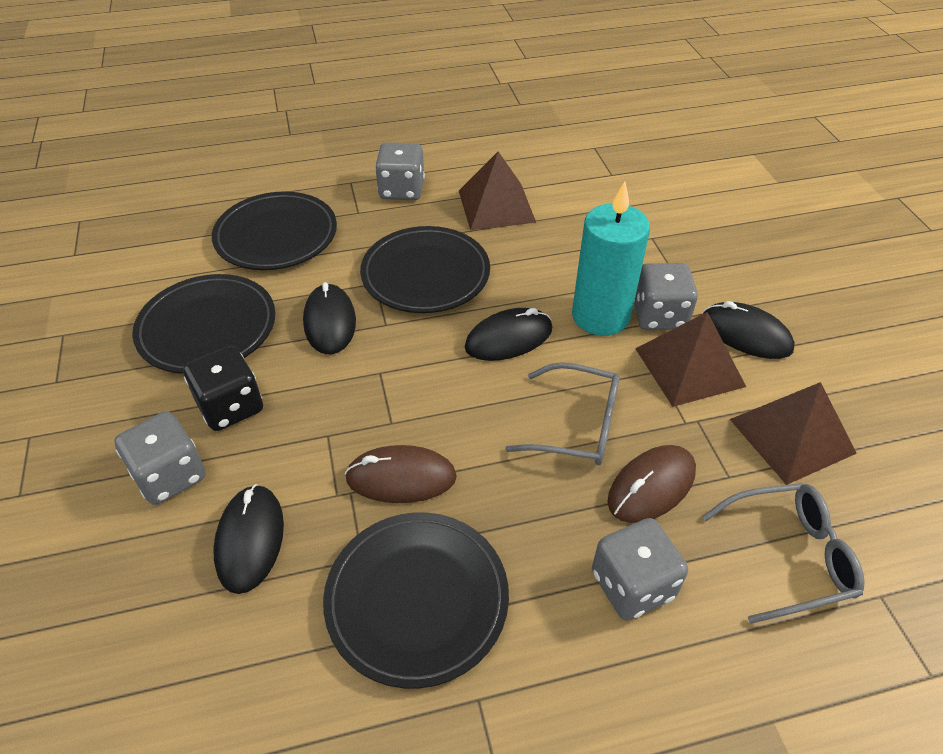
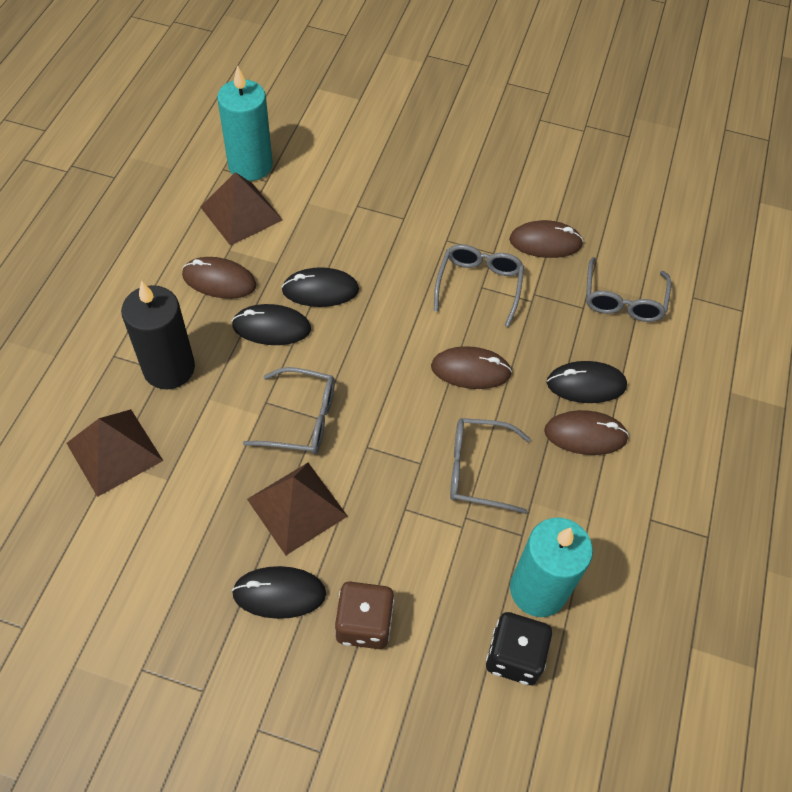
black candle: 0 -> 1
black plate: 4 -> 0
brown dice: 0 -> 1
brown mouse: 2 -> 4
grey dice: 4 -> 0
grey glasses: 2 -> 4
turquoise candle: 1 -> 2

